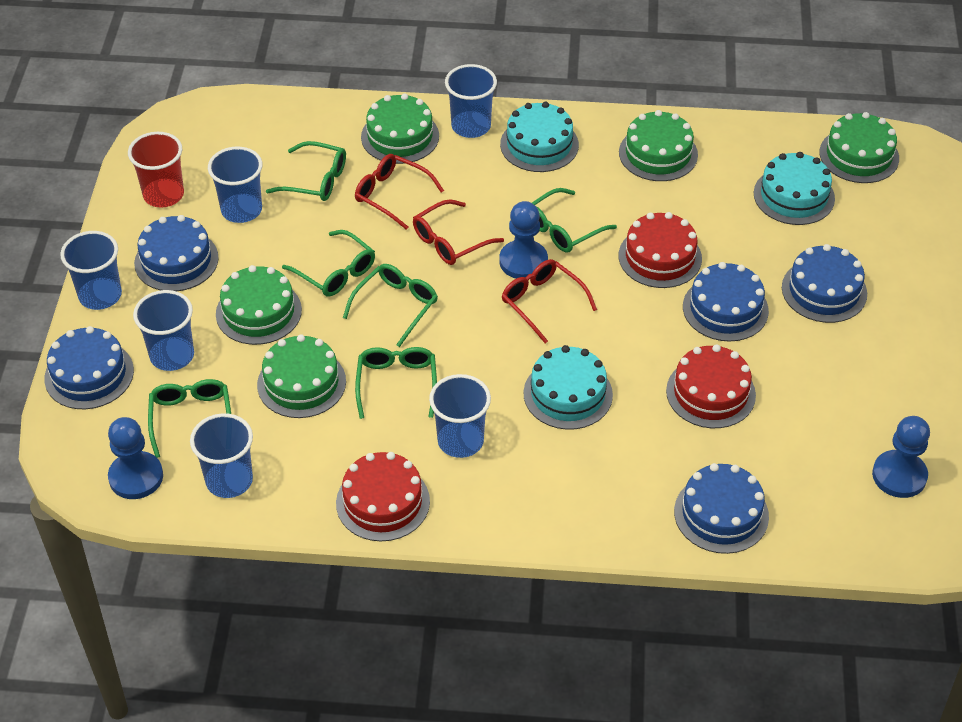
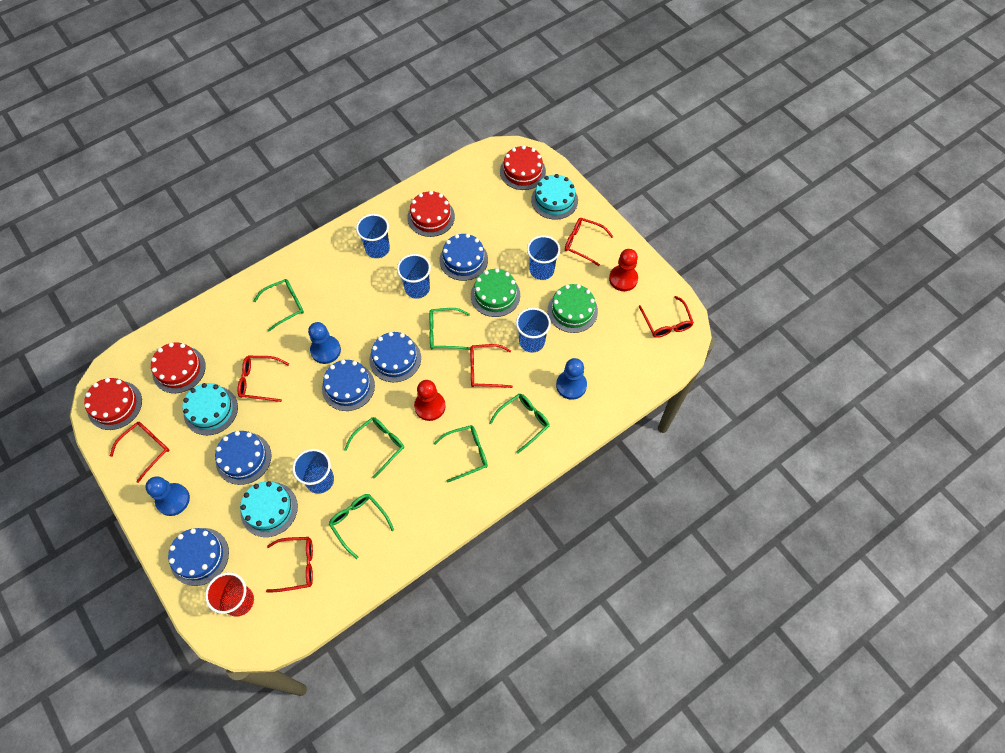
blue cup: 6 -> 5
green cake: 5 -> 2
red cake: 3 -> 4
red glasses: 3 -> 6
red pawn: 0 -> 2

